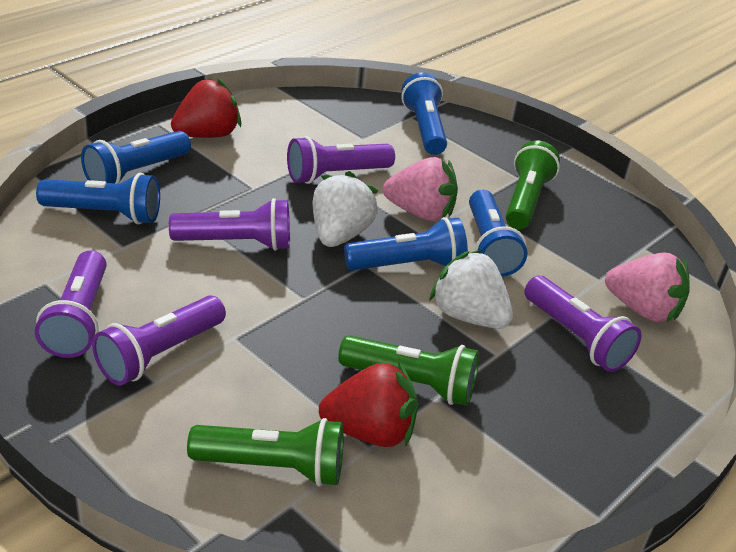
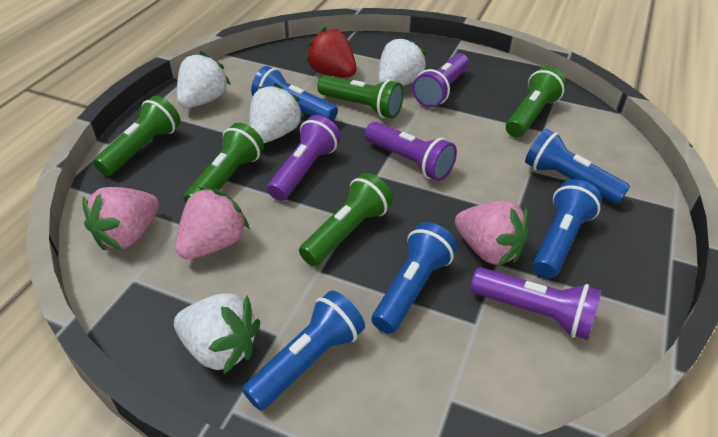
green flashlight: 3 -> 5
pink strawberry: 2 -> 3
purple flashlight: 5 -> 4
red strawberry: 2 -> 1
white strawberry: 2 -> 4

